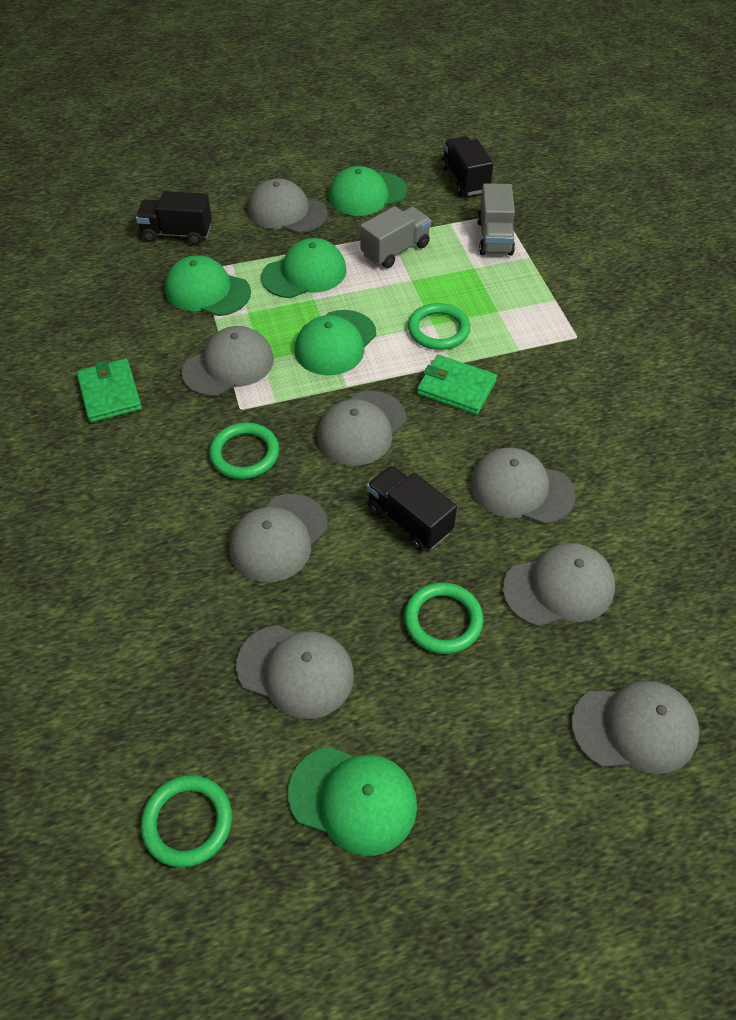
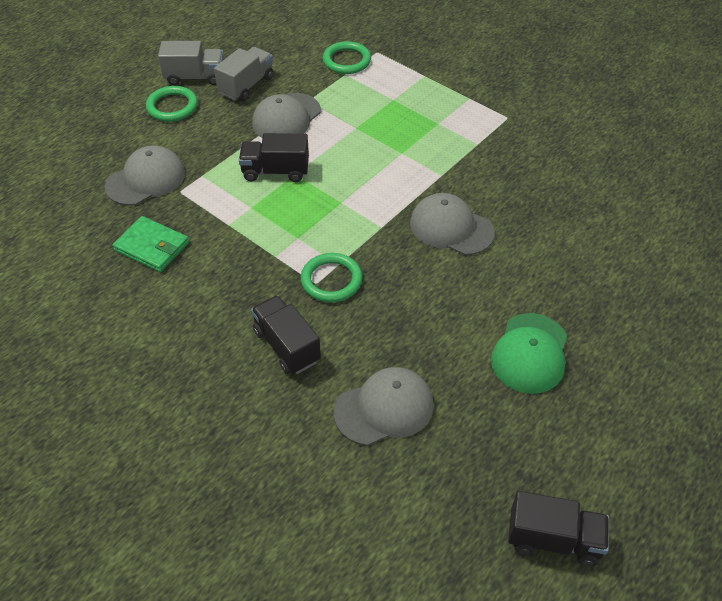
green cap: 5 -> 1
green ring: 4 -> 3
green wallet: 2 -> 1
grey cap: 8 -> 4

